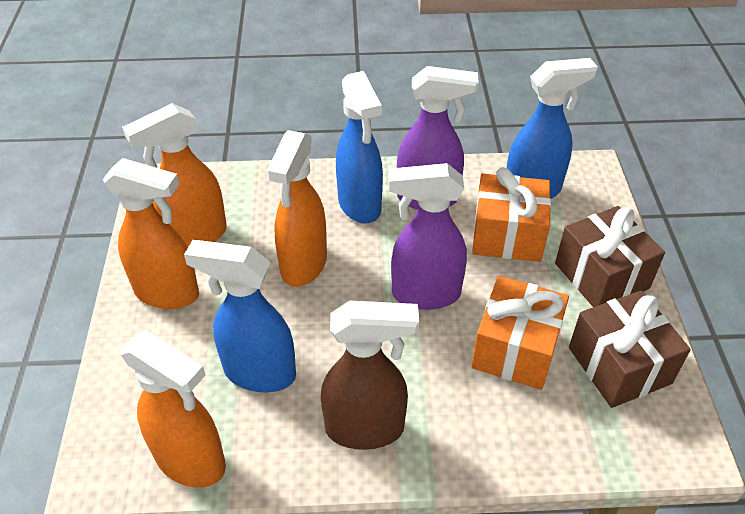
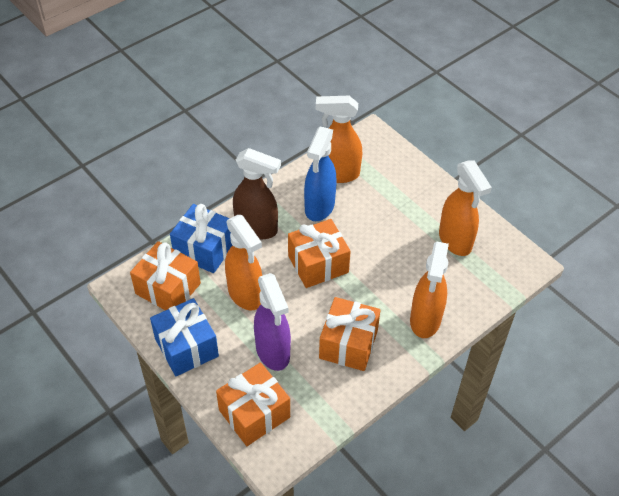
blue gift: 0 -> 2
blue spray bottle: 3 -> 1
brown gift: 2 -> 0
orange gift: 2 -> 4
purple spray bottle: 2 -> 1

